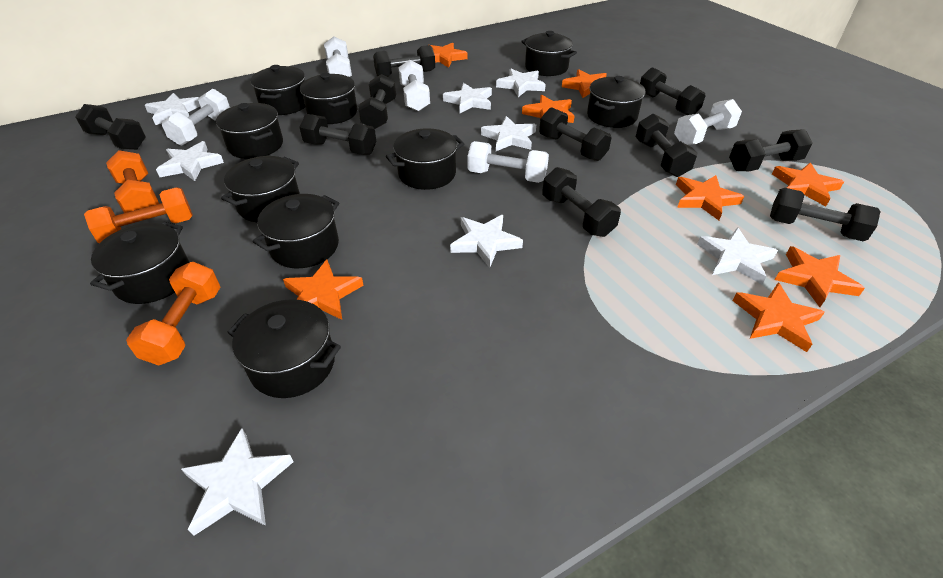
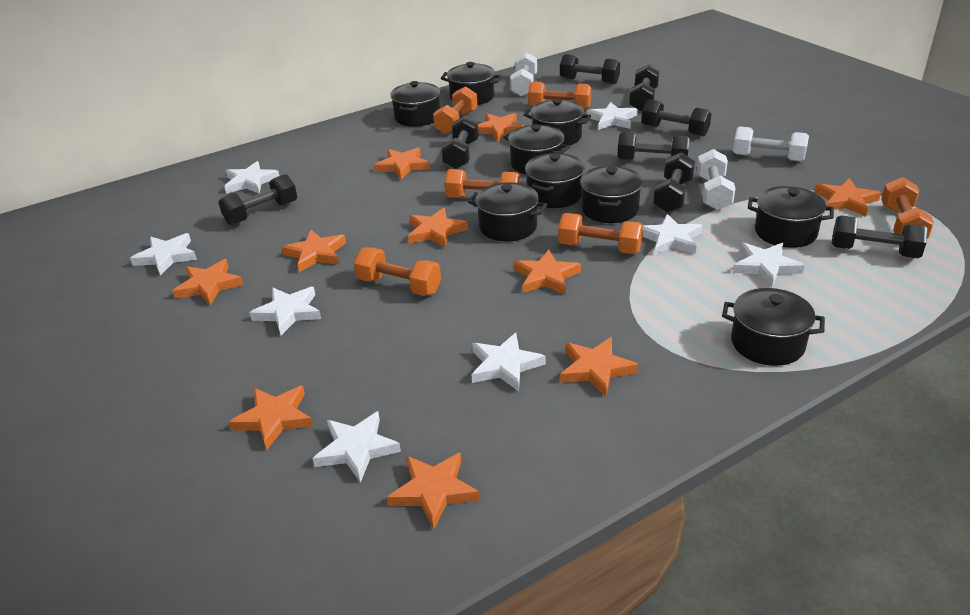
black dumbbell: 10 -> 8
black pot: 10 -> 9
orange dumbbell: 3 -> 6
orange star: 8 -> 10
white dumbbell: 5 -> 3

